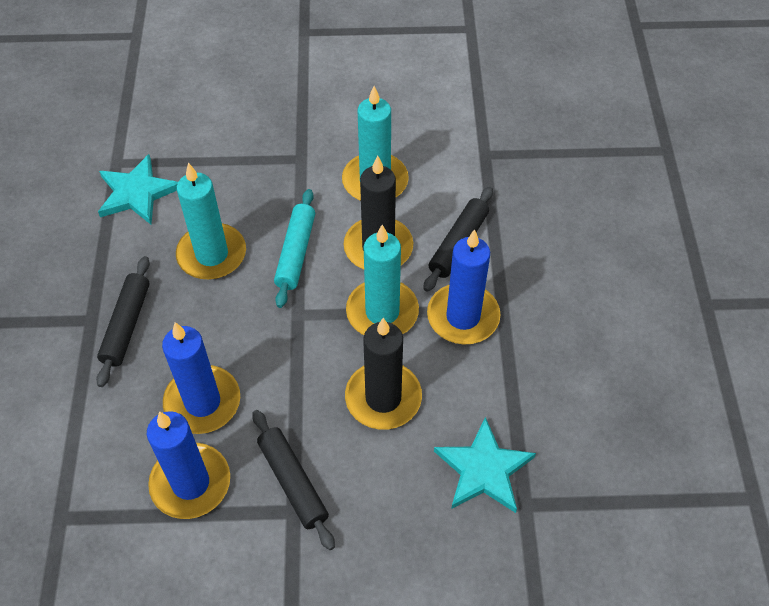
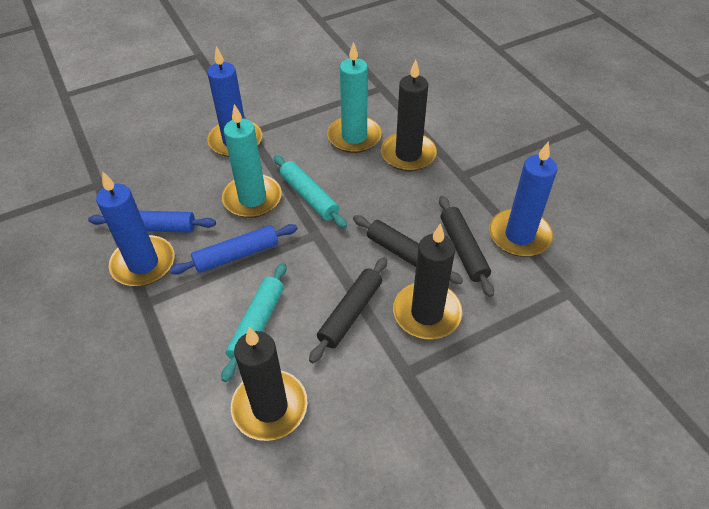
black candle: 2 -> 3
blue rolling pin: 0 -> 2
turquoise candle: 3 -> 2
turquoise rolling pin: 1 -> 2
turquoise star: 2 -> 0

